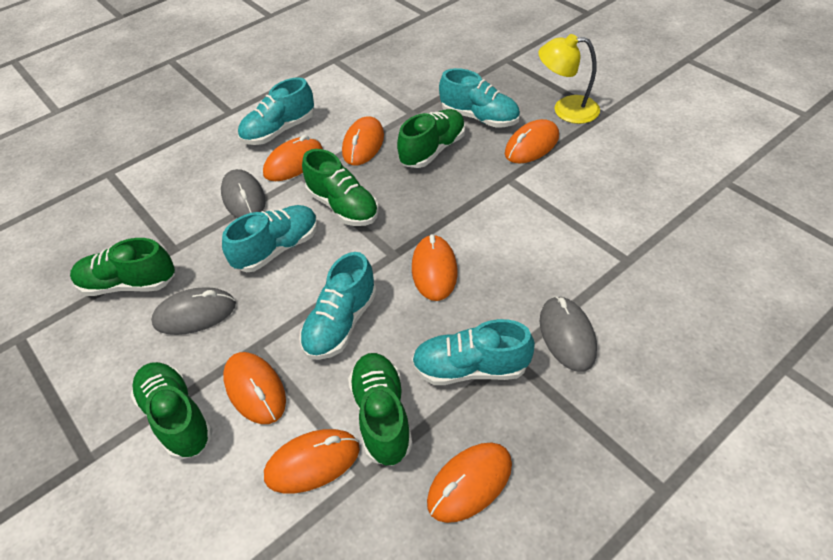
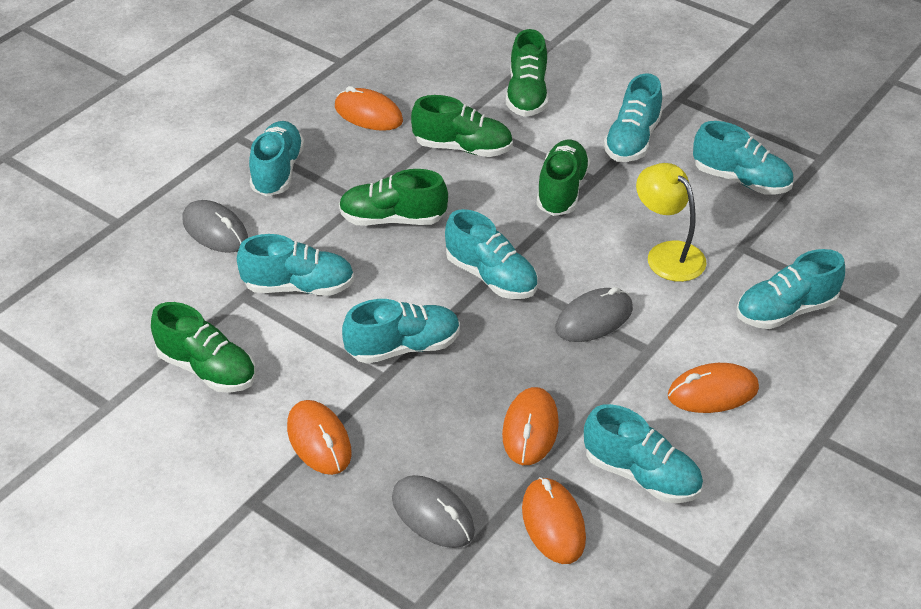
orange mouse: 7 -> 5
turquoise shoe: 5 -> 8

